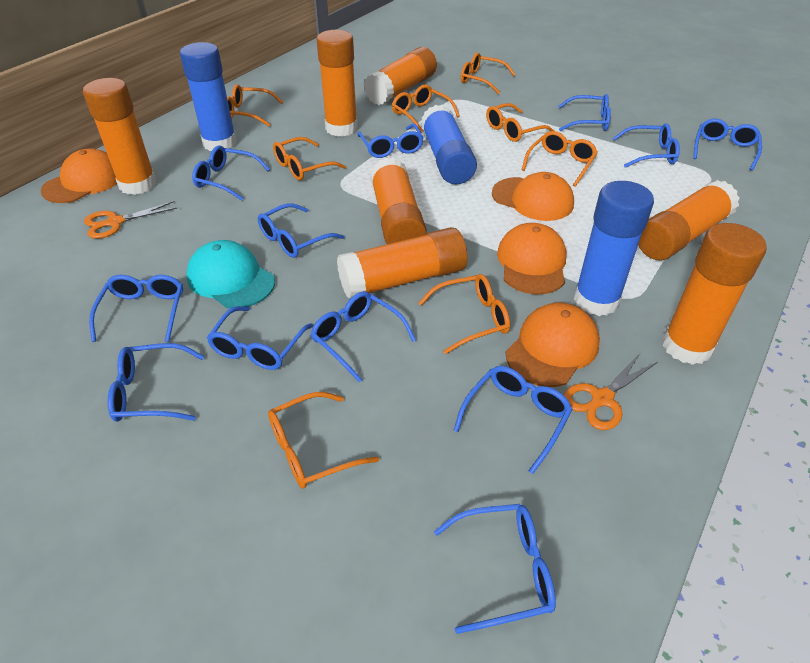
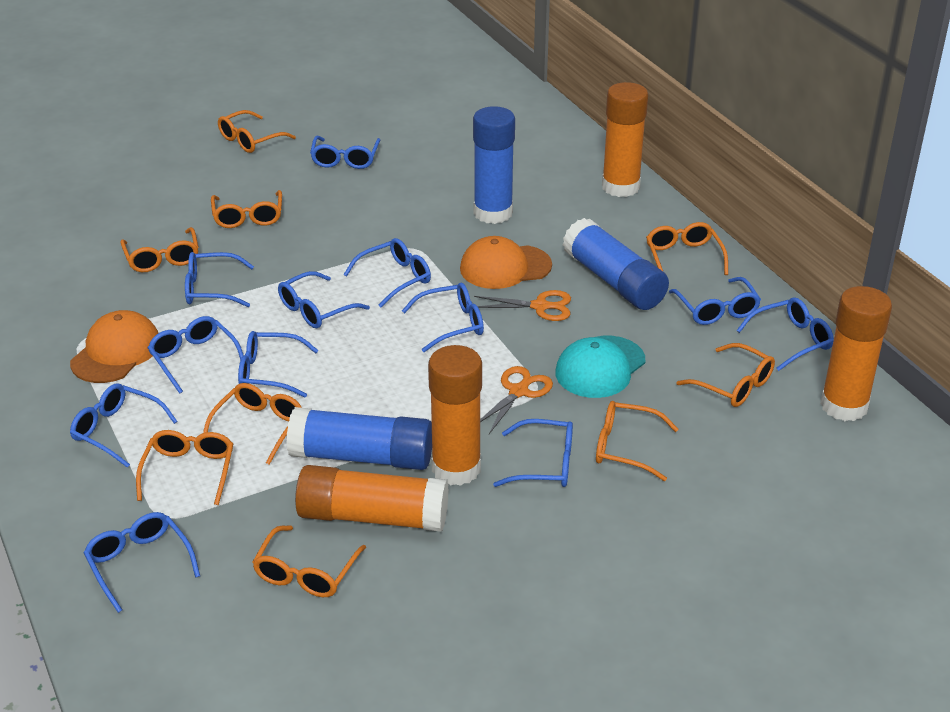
orange cap: 4 -> 2
orange glasses: 8 -> 9
orange glue stick: 7 -> 4

